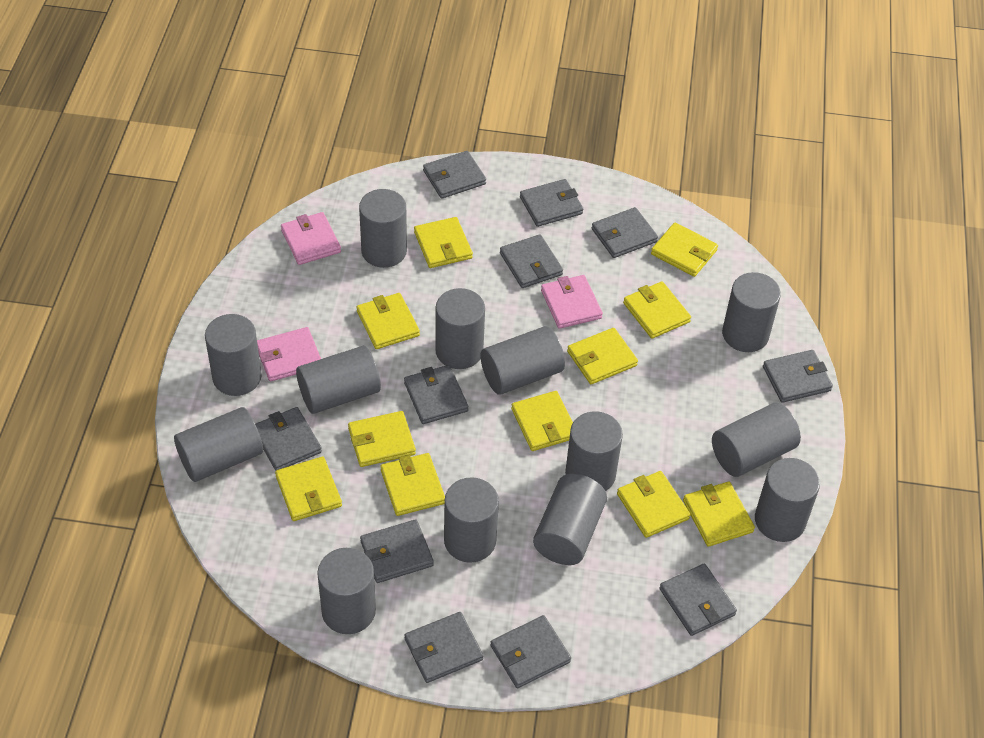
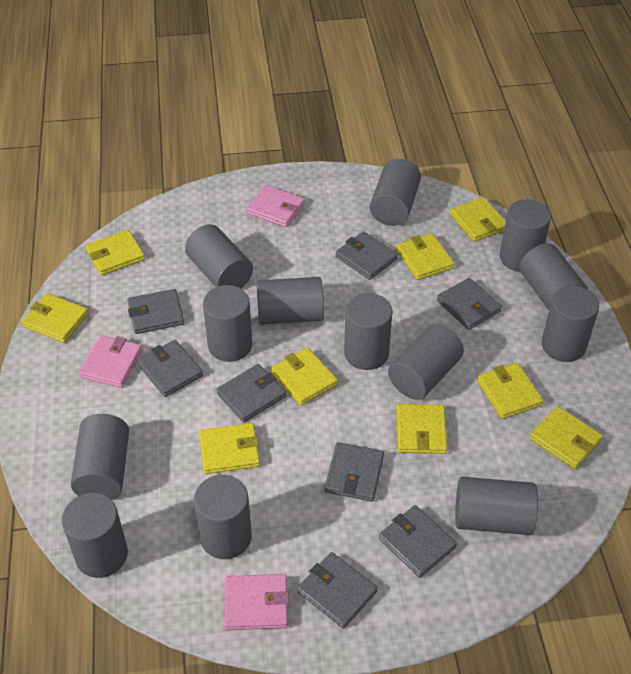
grey wallet: 11 -> 8
yellow wallet: 11 -> 9

